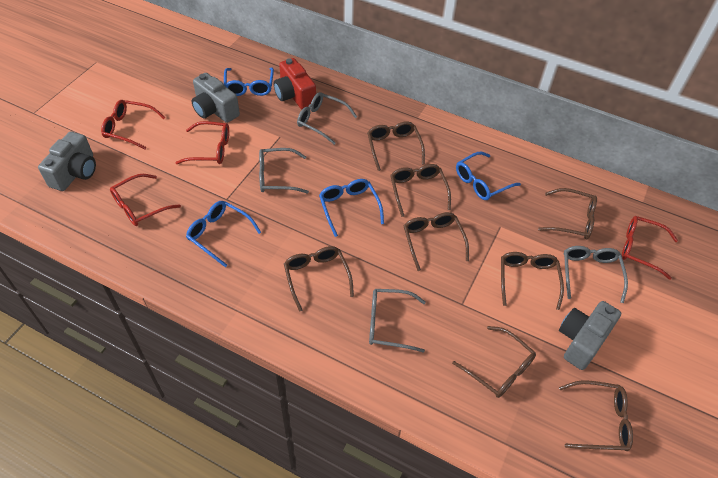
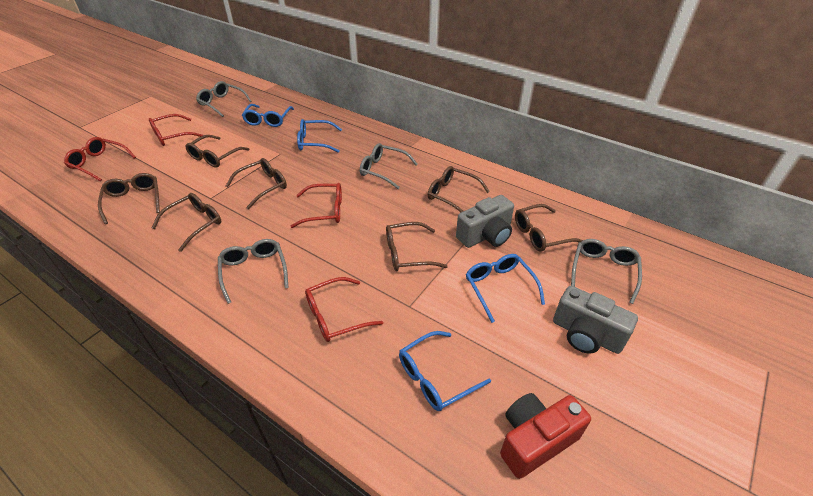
brown glasses: 8 -> 7
grey camera: 3 -> 2

